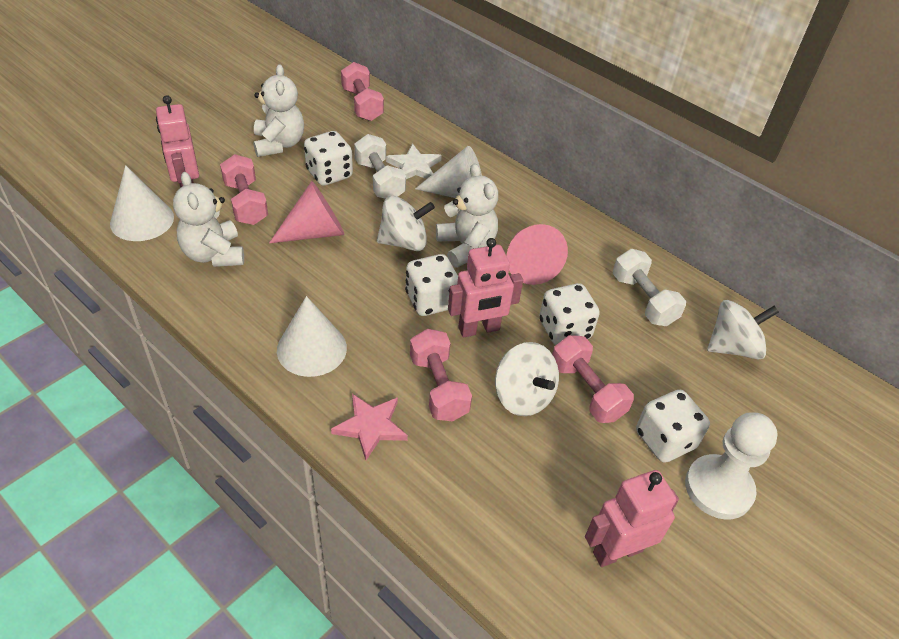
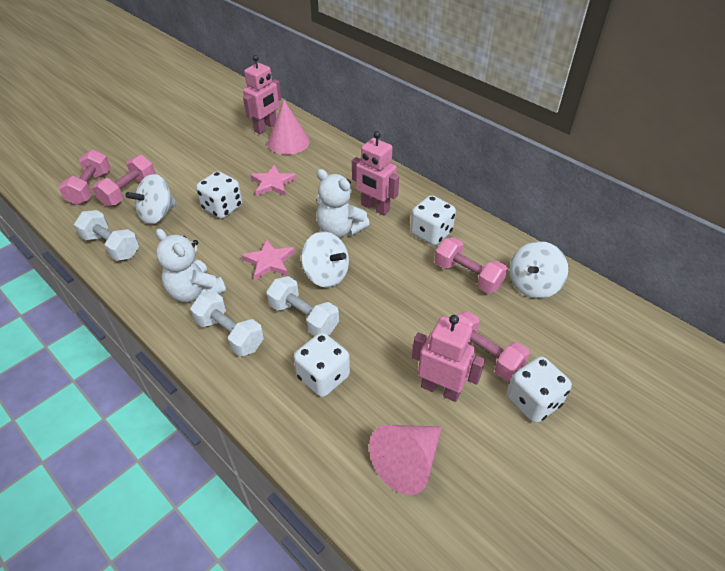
pink star: 1 -> 2
white cone: 3 -> 0
white dumbbell: 2 -> 3
white pawn: 1 -> 0
white star: 1 -> 0
white teddy bear: 3 -> 2

